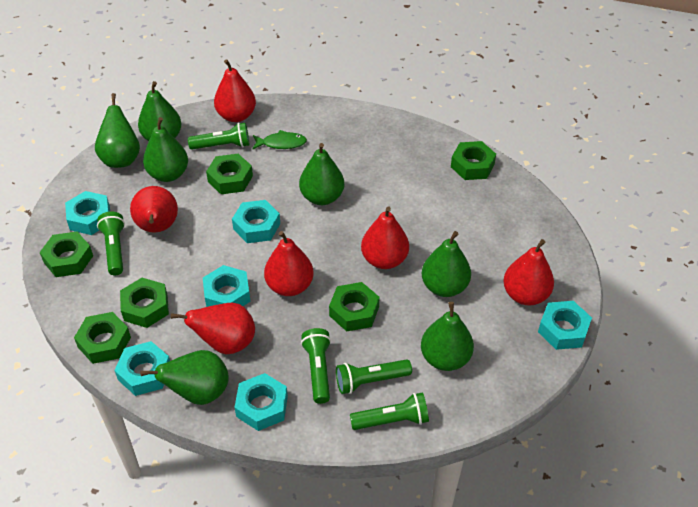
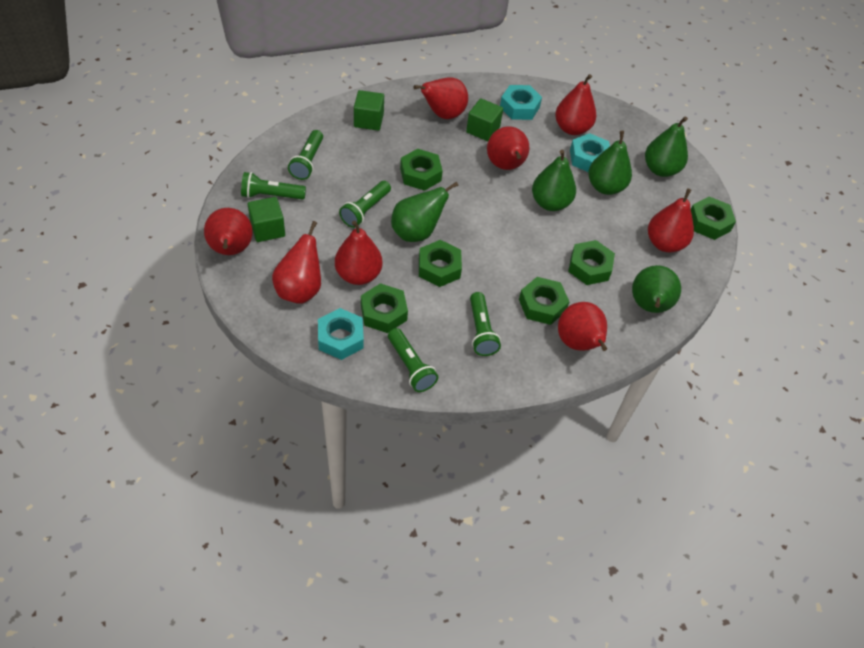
green cube: 0 -> 3
green fish: 1 -> 0
green pear: 7 -> 5
red pear: 6 -> 8
turquoise nut: 6 -> 3

